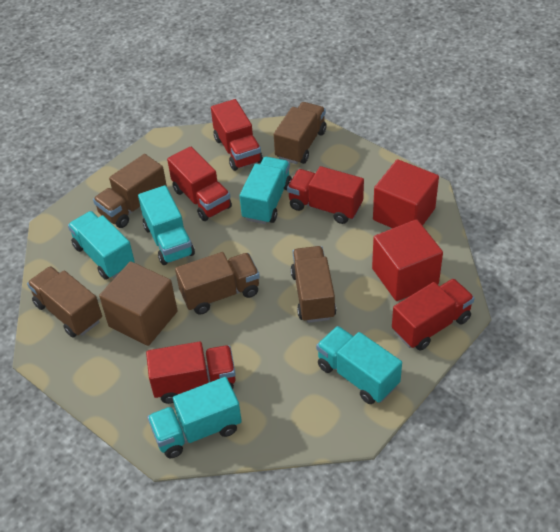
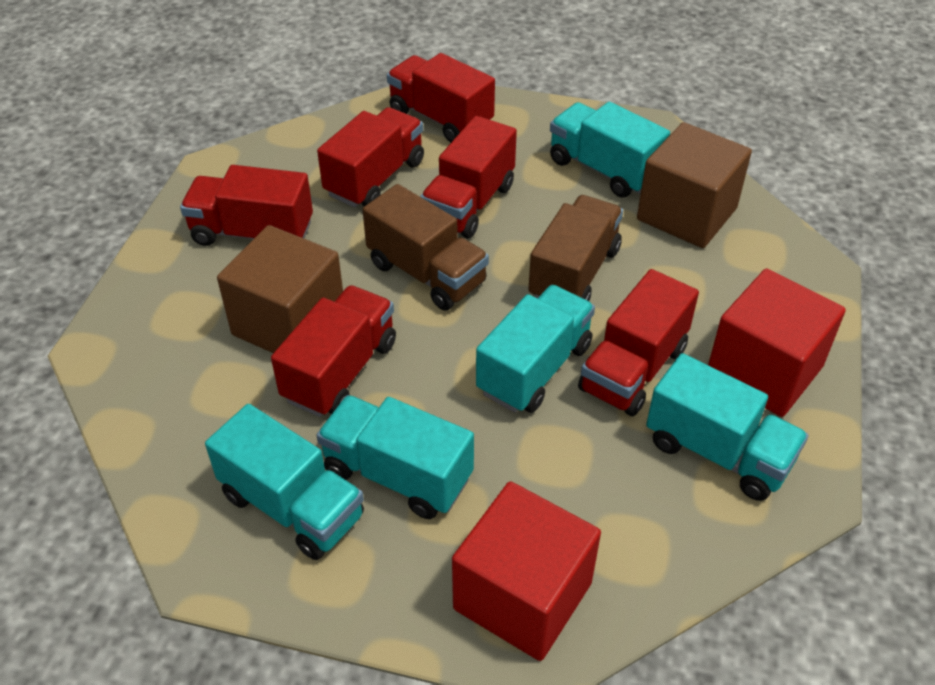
brown cube: 1 -> 2
brown truck: 5 -> 2
red truck: 5 -> 6

